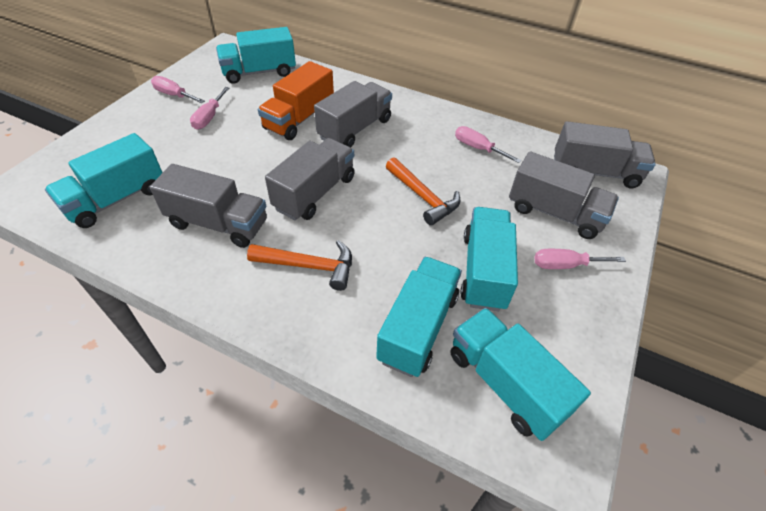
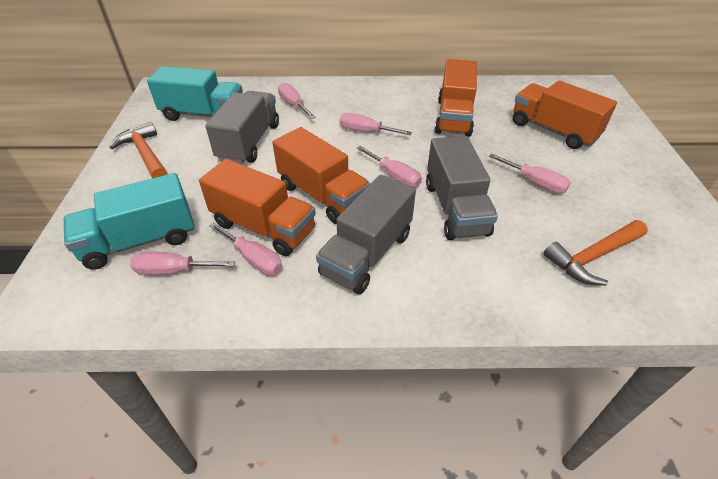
grey truck: 5 -> 3
orange truck: 1 -> 4
pink screwdriver: 4 -> 6
turquoise truck: 5 -> 2

